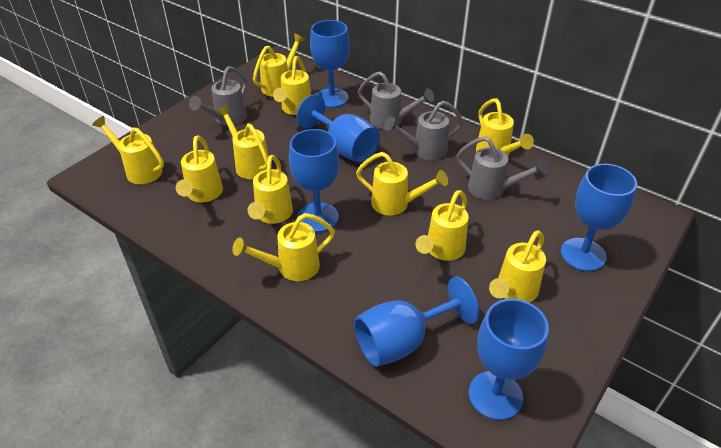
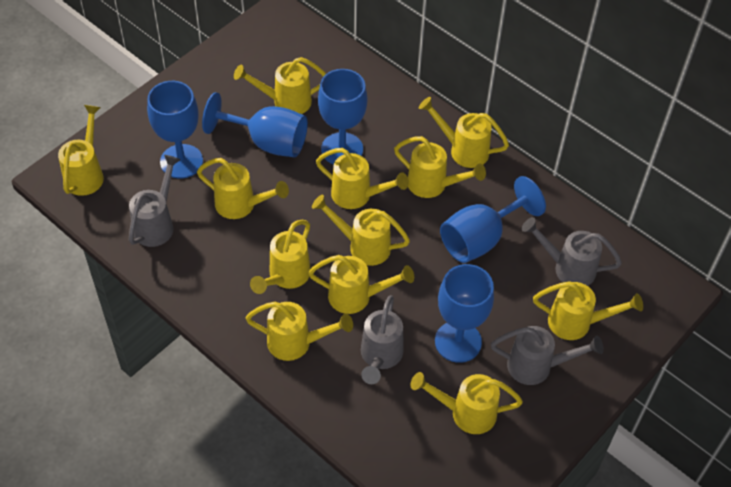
blue goblet: 6 -> 5
yellow watering can: 11 -> 12

